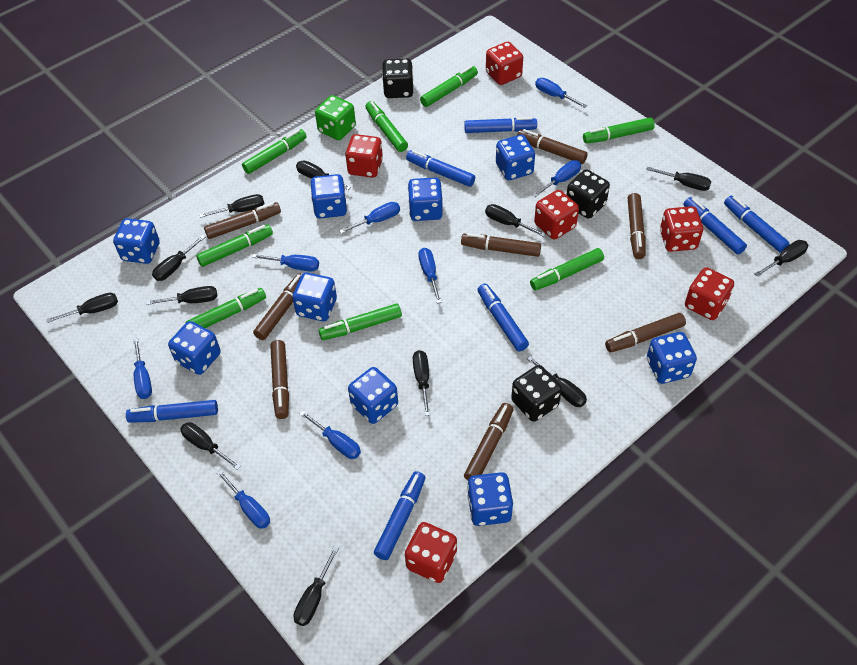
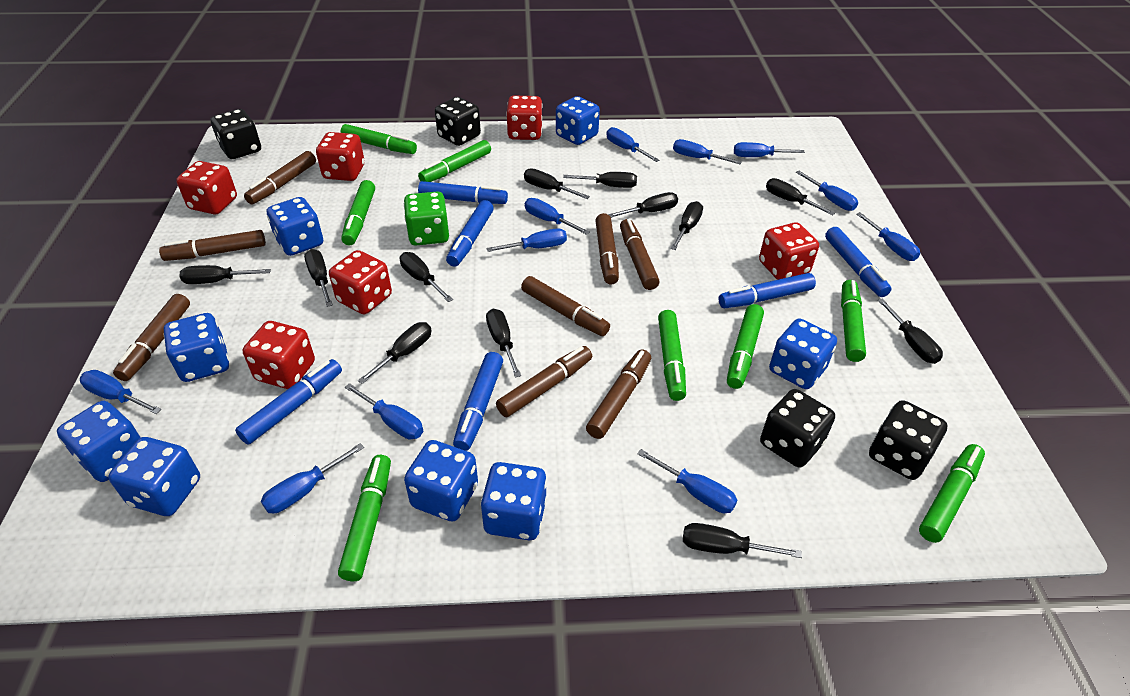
black dice: 3 -> 4
blue dice: 9 -> 8
blue marker: 7 -> 6
blue screwdriver: 8 -> 11

